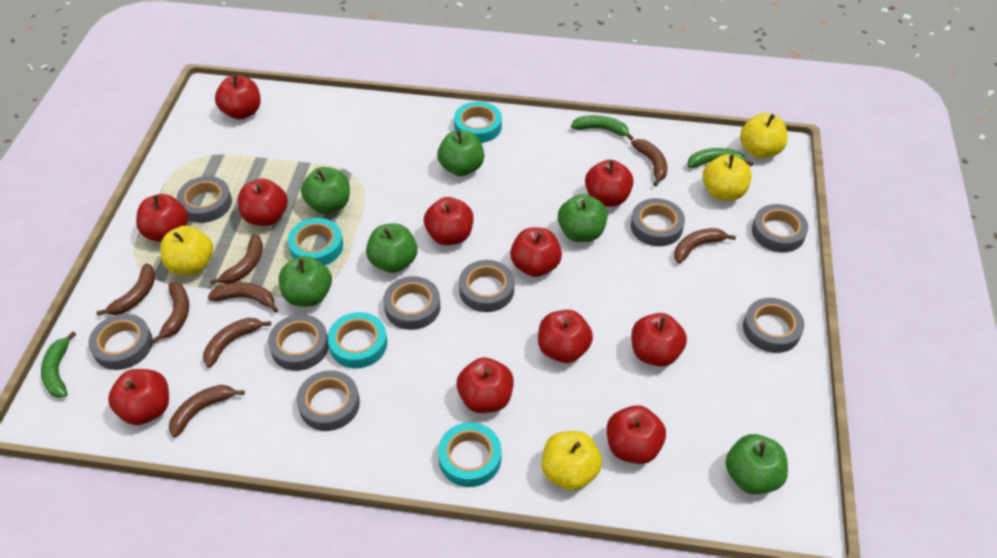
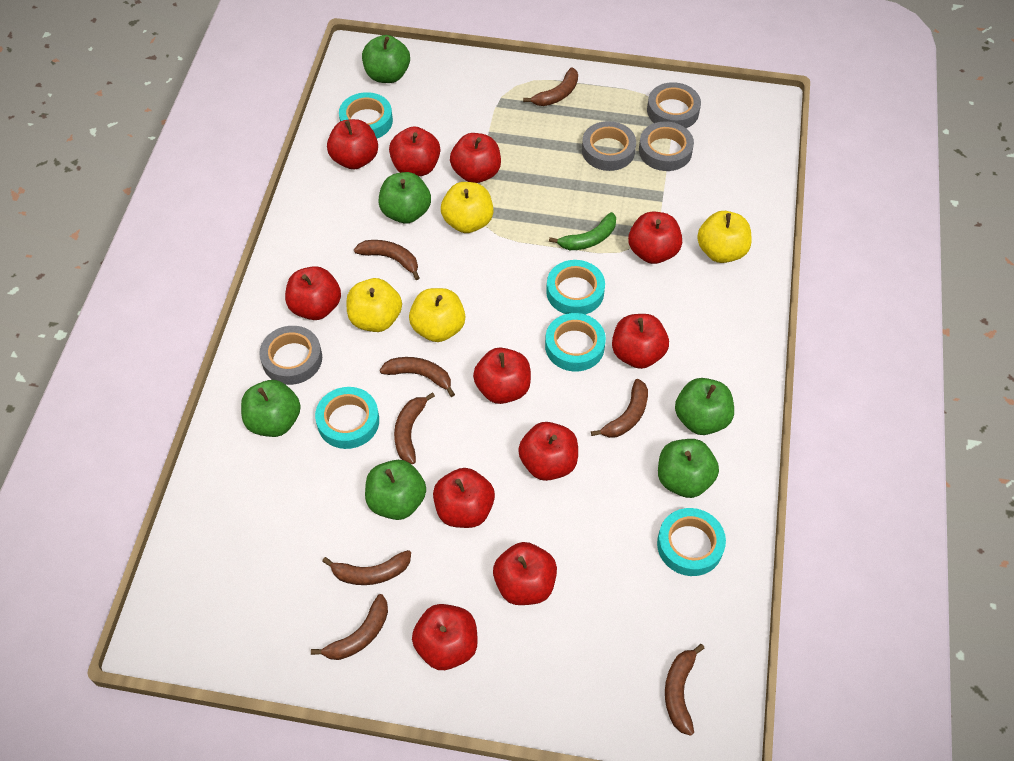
green banana: 3 -> 1
grey tape: 9 -> 4
turquoise tape: 4 -> 5

